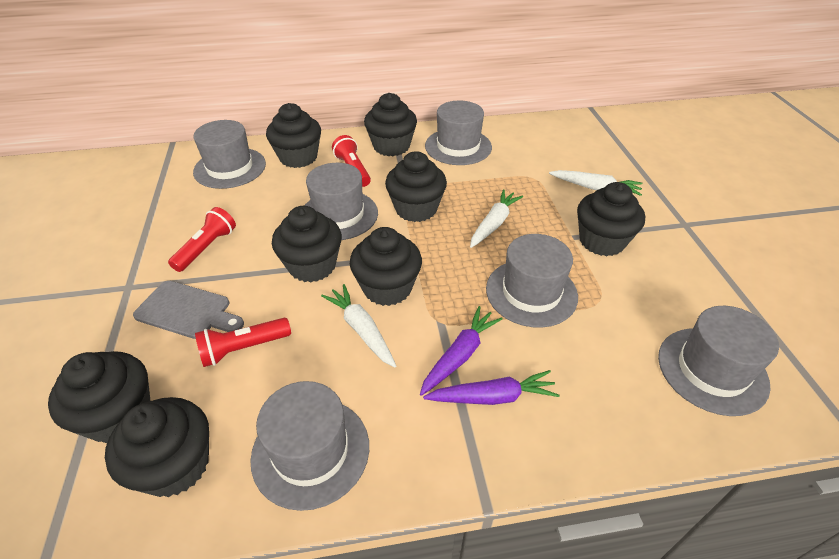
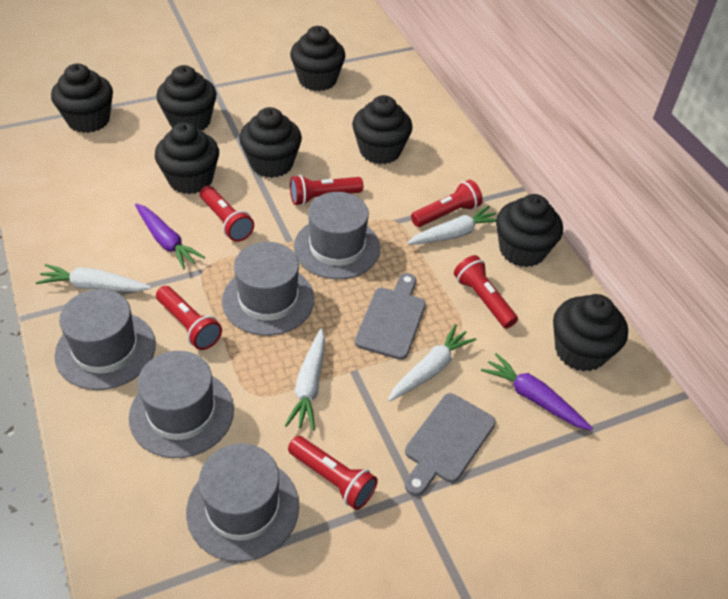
grey cutting board: 1 -> 2
grey hat: 6 -> 5
red flashlight: 3 -> 6
white carrot: 3 -> 4

